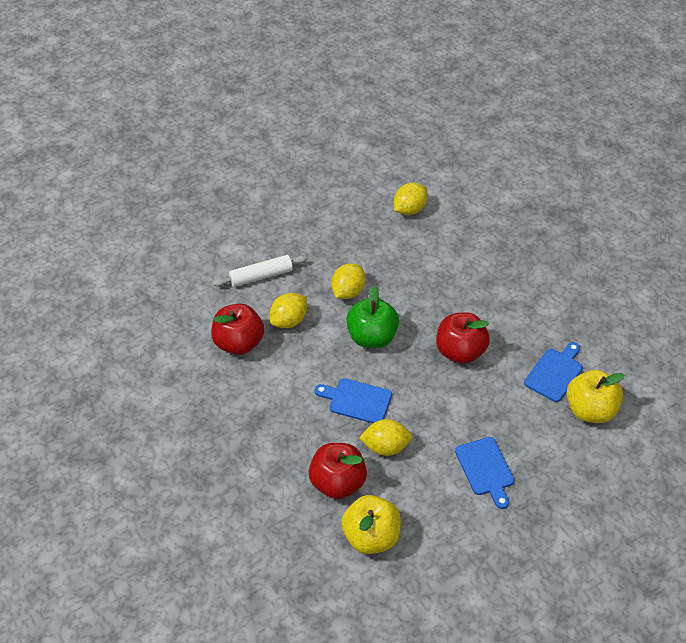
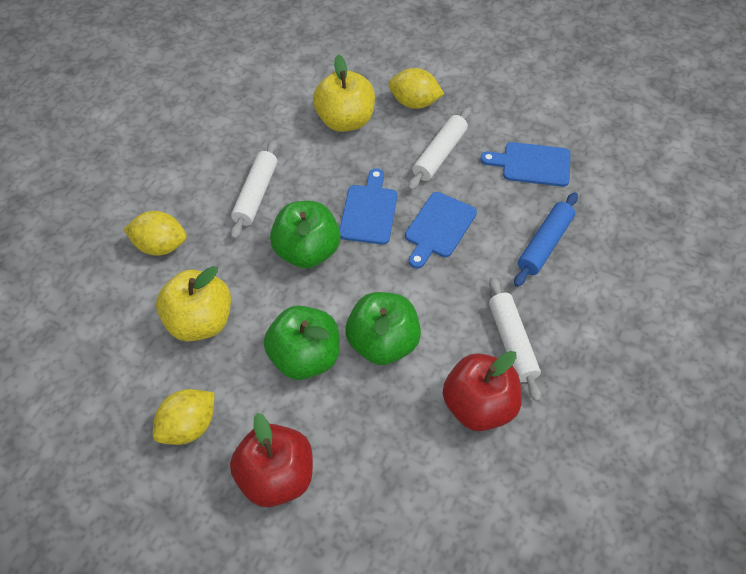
blue rolling pin: 0 -> 1
green apple: 1 -> 3
red apple: 3 -> 2
white rolling pin: 1 -> 3
yellow lemon: 4 -> 3

